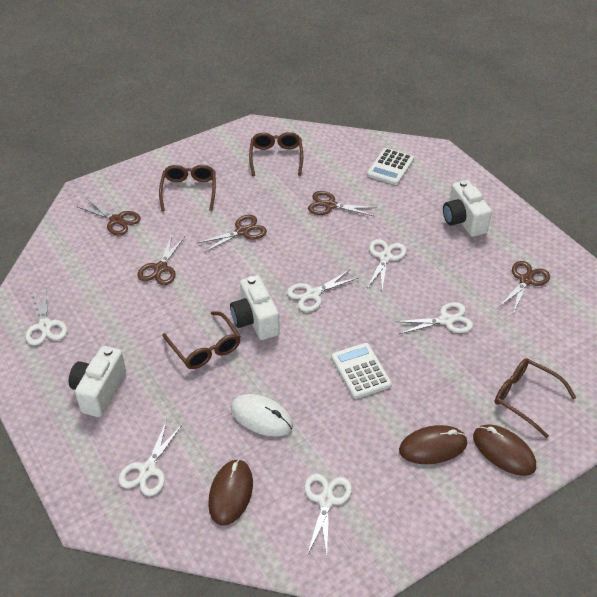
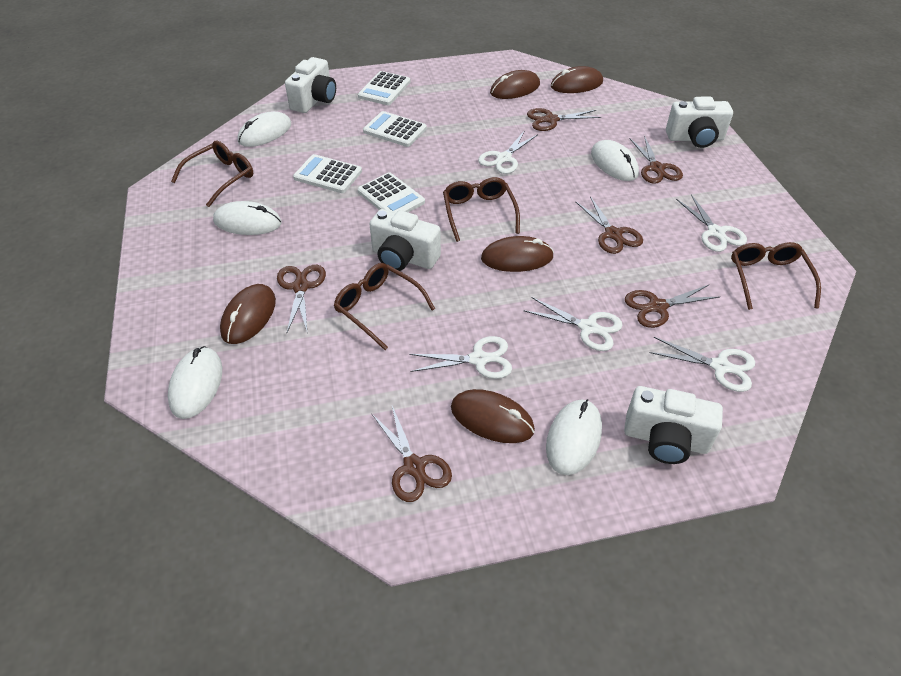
brown mouse: 3 -> 5
brown scissors: 5 -> 6
white calculator: 2 -> 4
white camera: 3 -> 4
white mouse: 1 -> 5
white scissors: 6 -> 5

